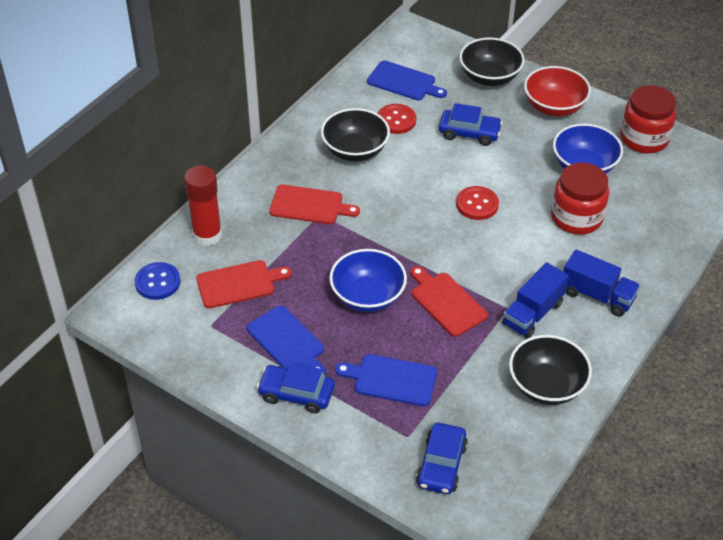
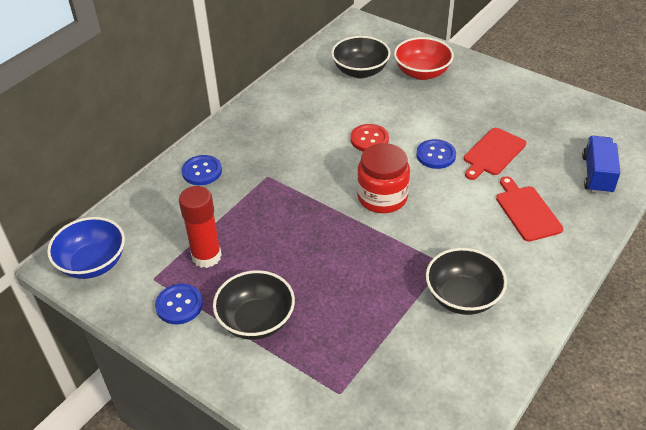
blue bowl: 2 -> 1
blue button: 1 -> 3
blue car: 3 -> 0
blue cutting board: 3 -> 0
blue truck: 2 -> 1
red button: 2 -> 1
red cutting board: 3 -> 2
red jar: 2 -> 1

